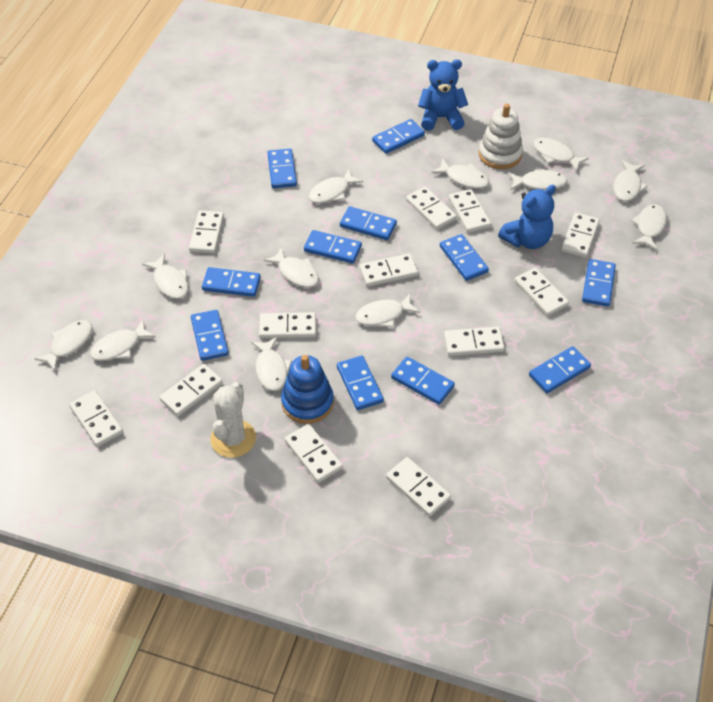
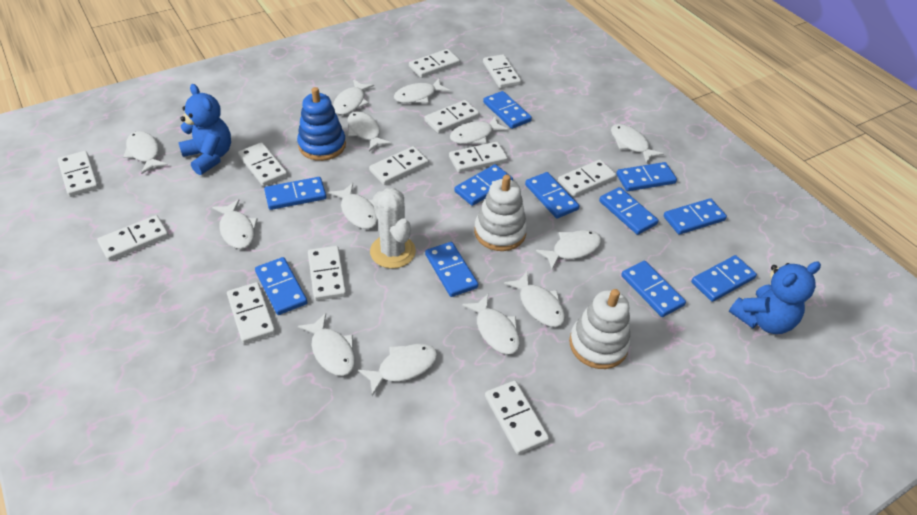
white fish: 12 -> 13
white stacking toy: 1 -> 2

